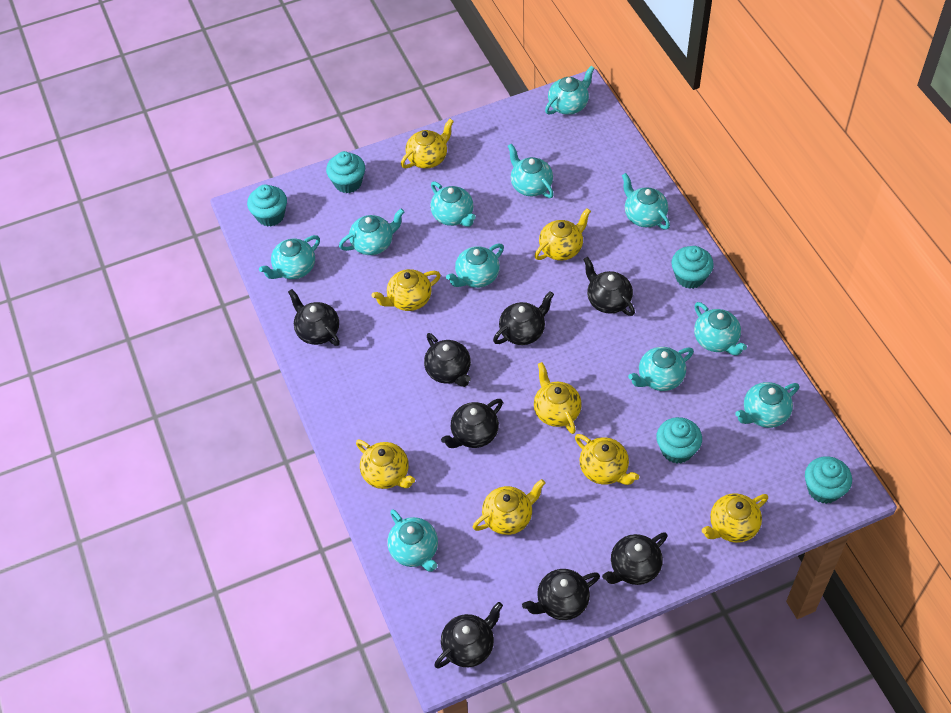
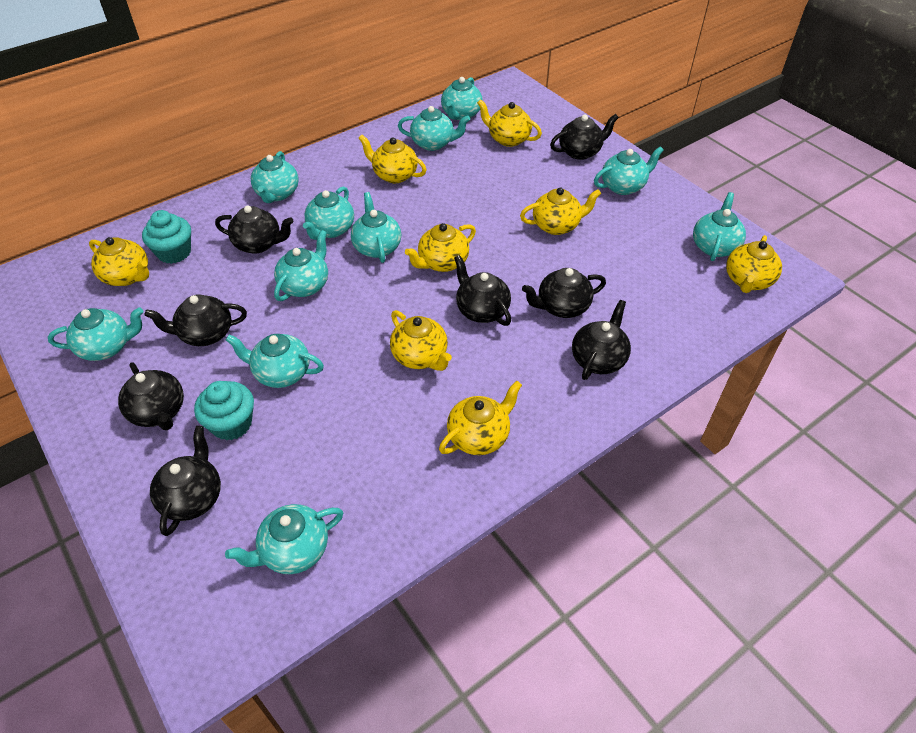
turquoise cupcake: 5 -> 2

